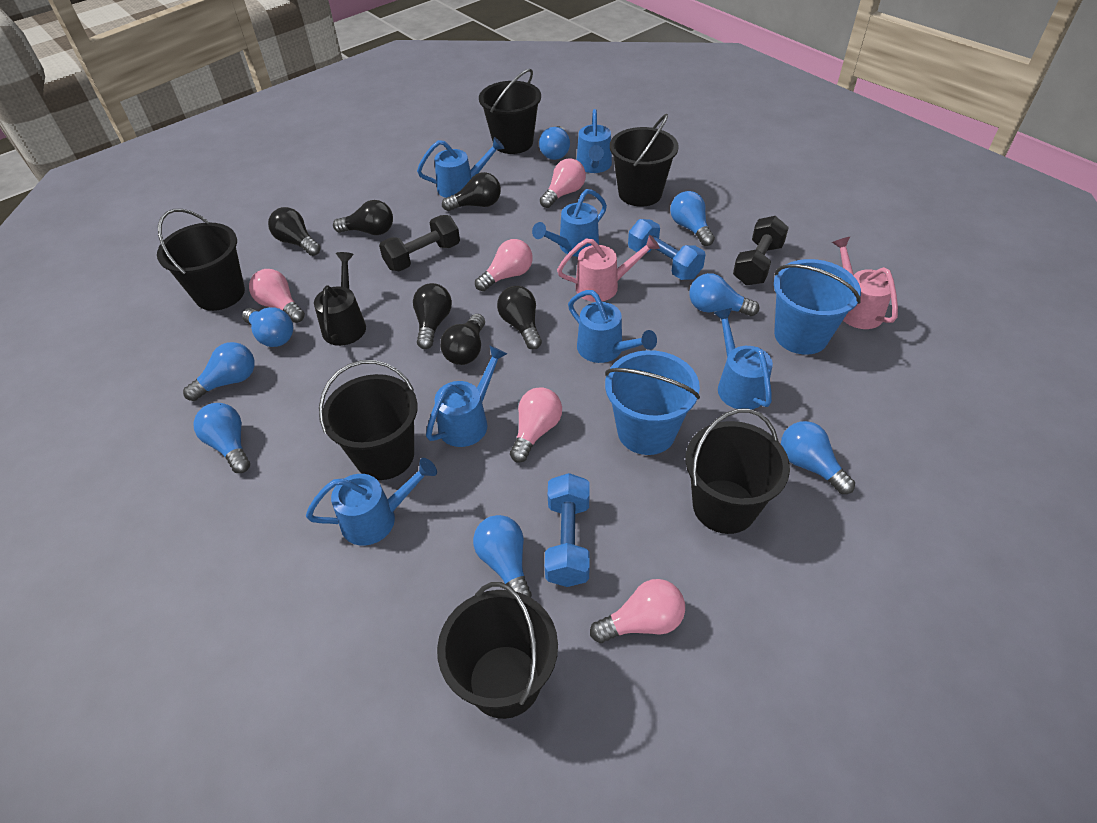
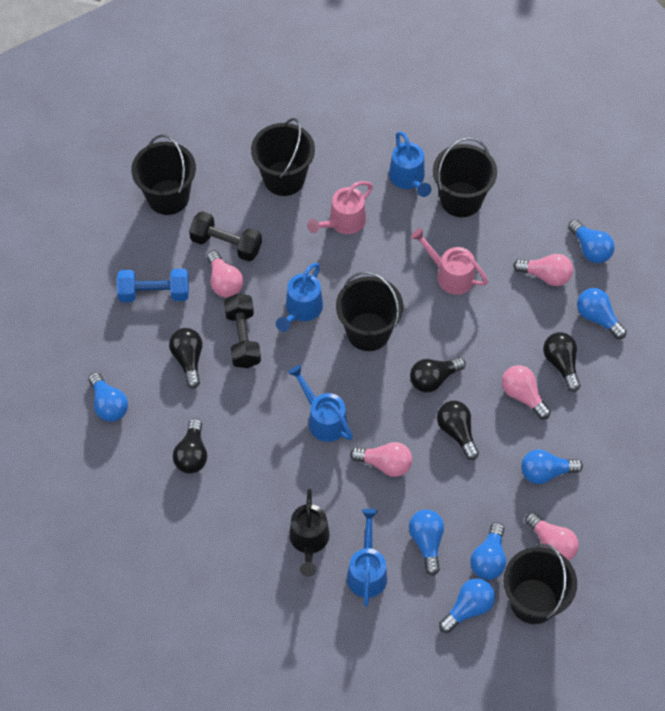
black bucket: 6 -> 5
black light bulb: 6 -> 5
blue bucket: 2 -> 0
blue dumbbell: 2 -> 1
blue light bulb: 8 -> 7
blue watering can: 7 -> 4

